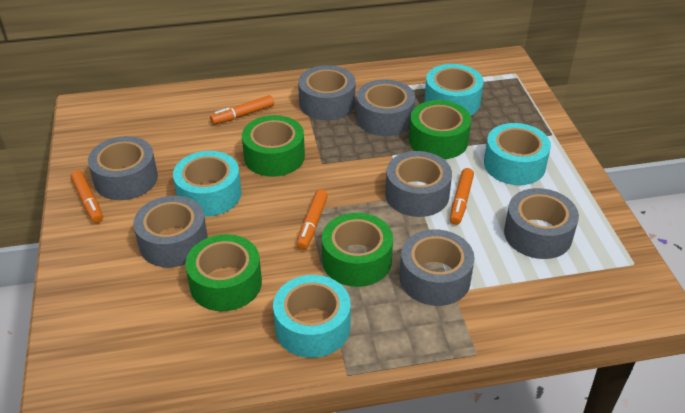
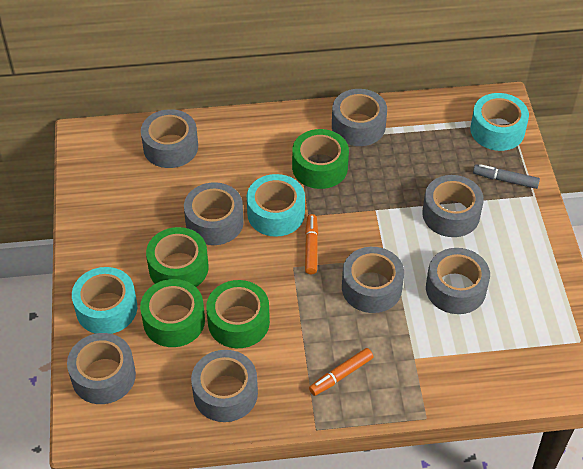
grey marker: 0 -> 1
grey tape: 7 -> 8
orange marker: 4 -> 2
turquoise tape: 4 -> 3

